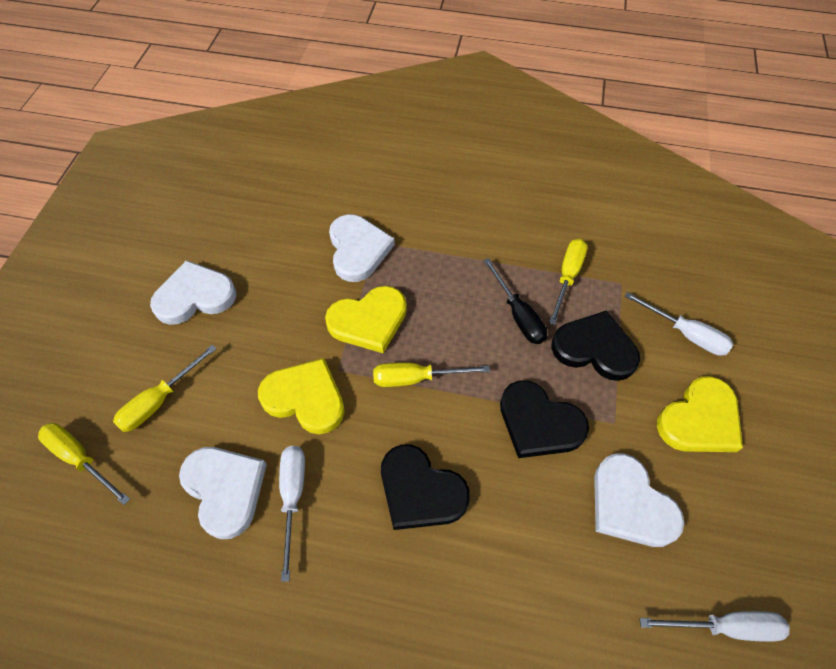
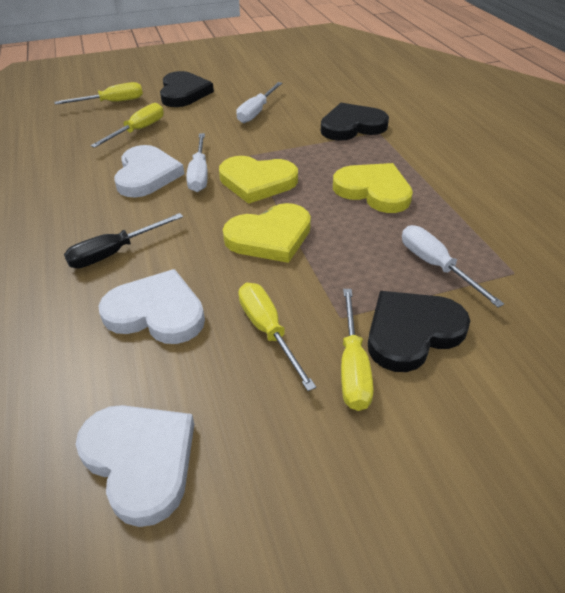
white heart: 4 -> 3

